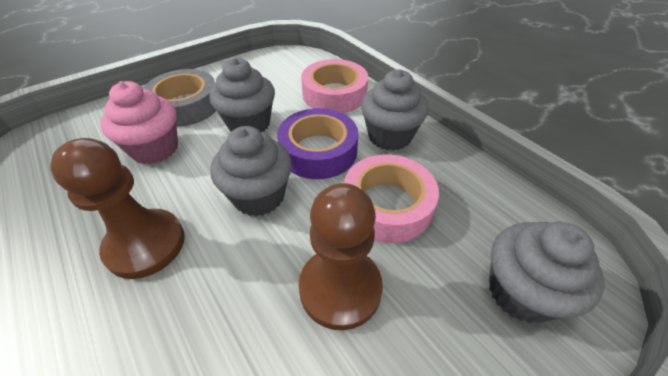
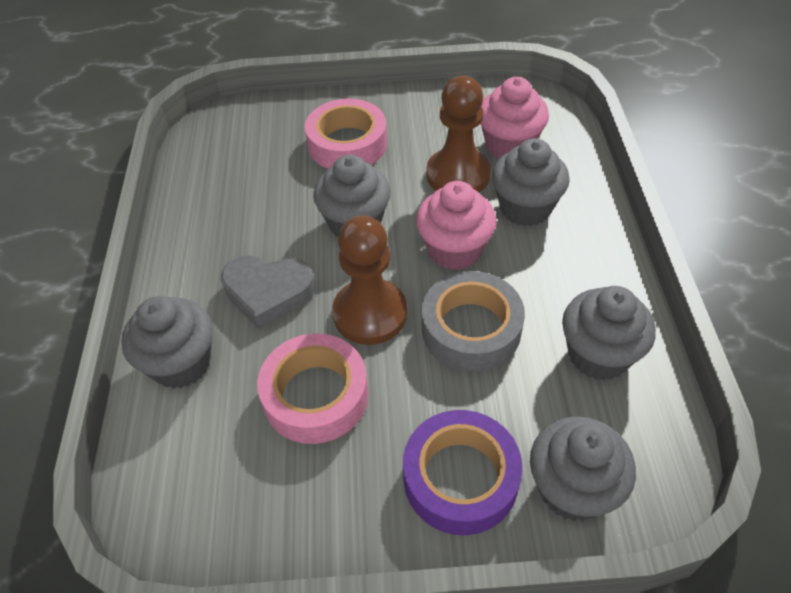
grey cupcake: 4 -> 5
grey heart: 0 -> 1
pink cupcake: 1 -> 2

